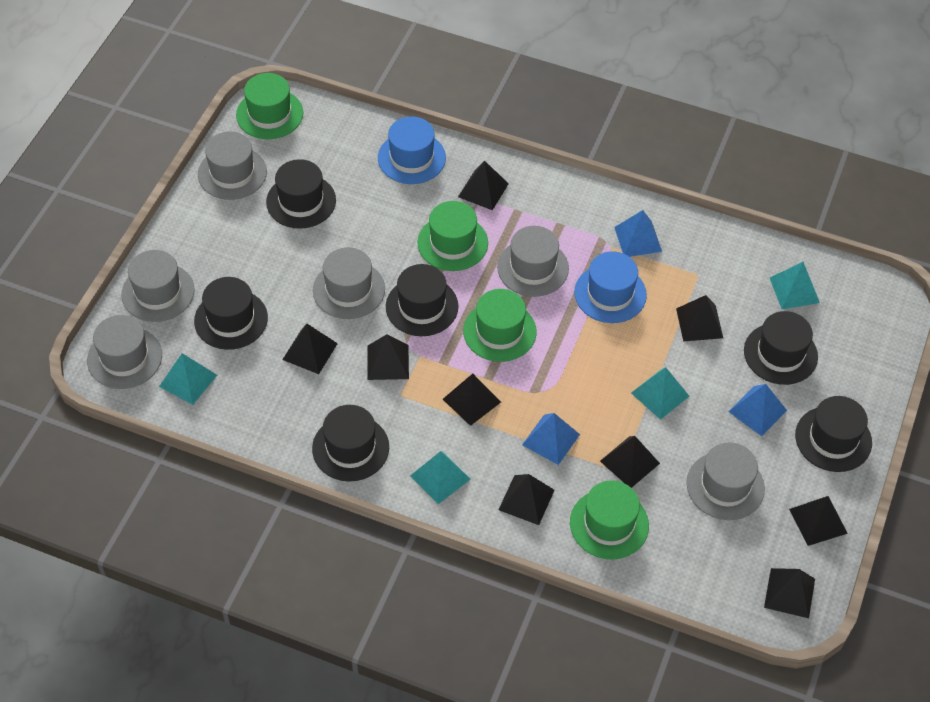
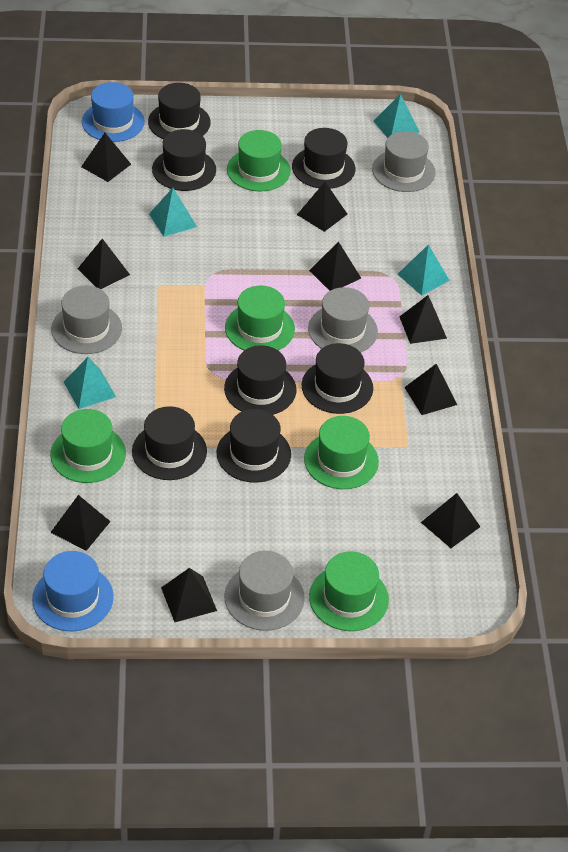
black hat: 6 -> 7
blue pyramid: 3 -> 0
green hat: 4 -> 5
grey hat: 6 -> 4

